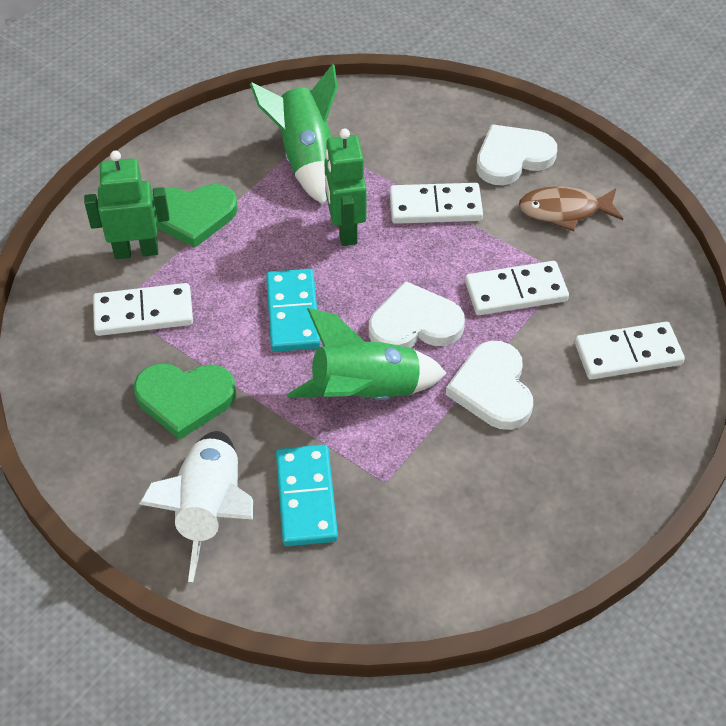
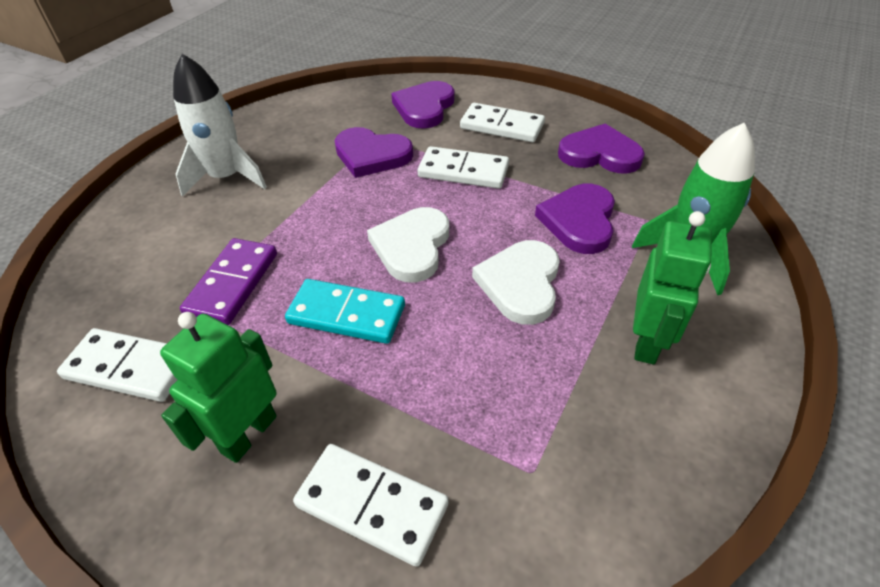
brown fish: 1 -> 0
green heart: 2 -> 0
green rocket: 2 -> 1
purple domino: 0 -> 1
purple heart: 0 -> 4
turquoise domino: 2 -> 1
white heart: 3 -> 2

